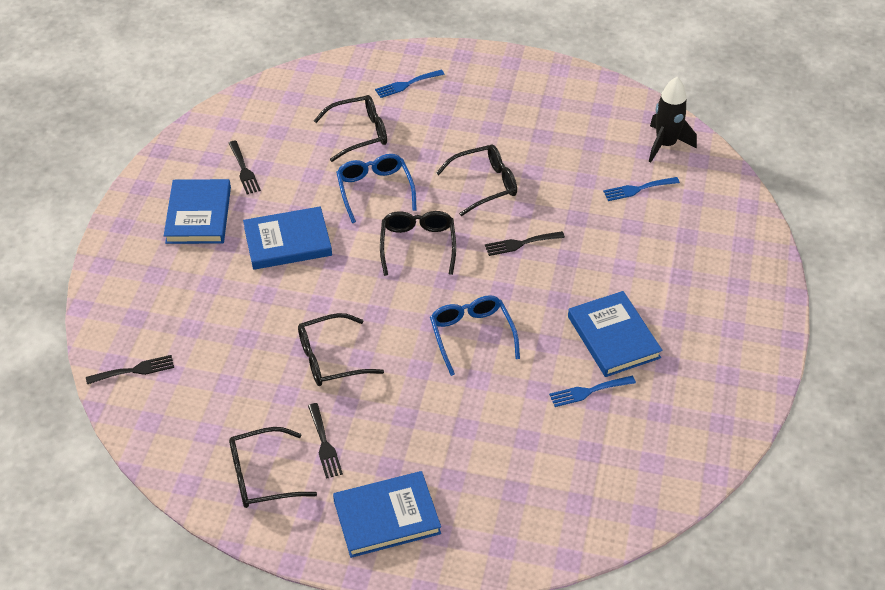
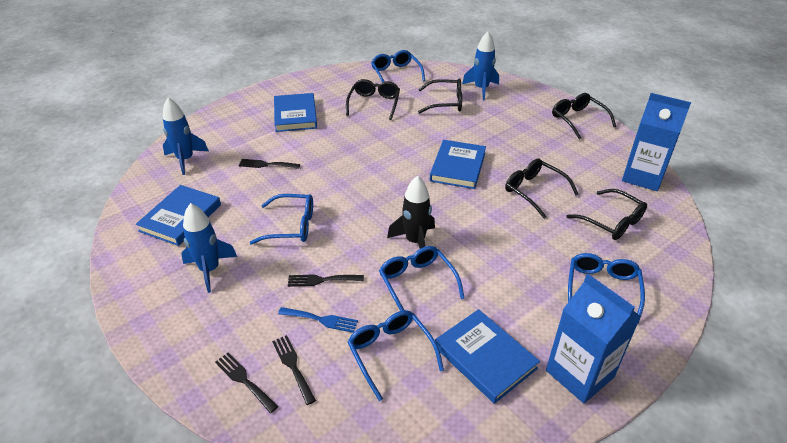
blue carton: 0 -> 2
blue fork: 3 -> 1
blue glasses: 2 -> 5
blue rocket: 0 -> 3

